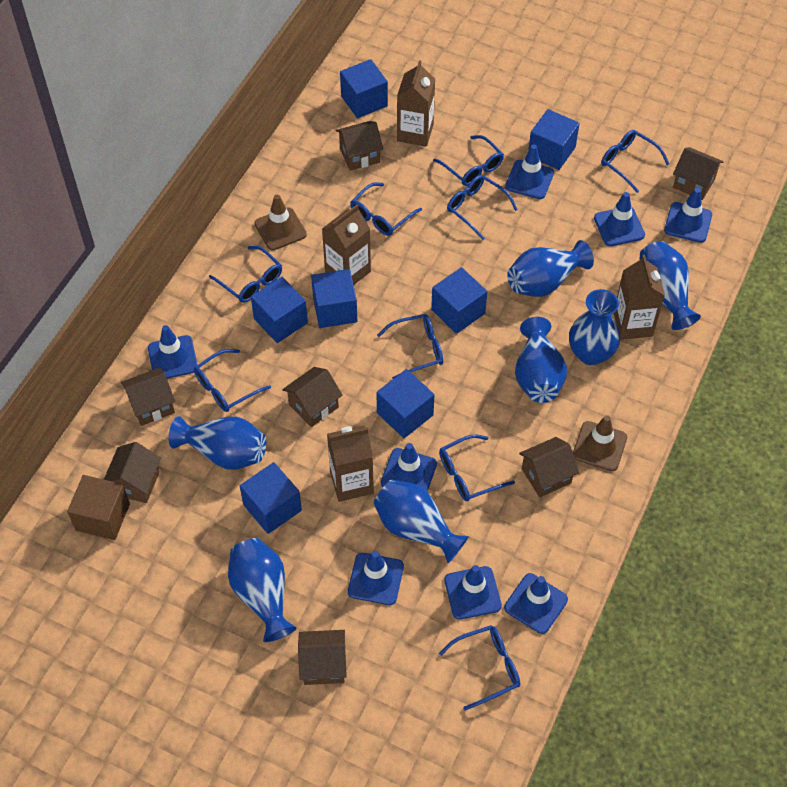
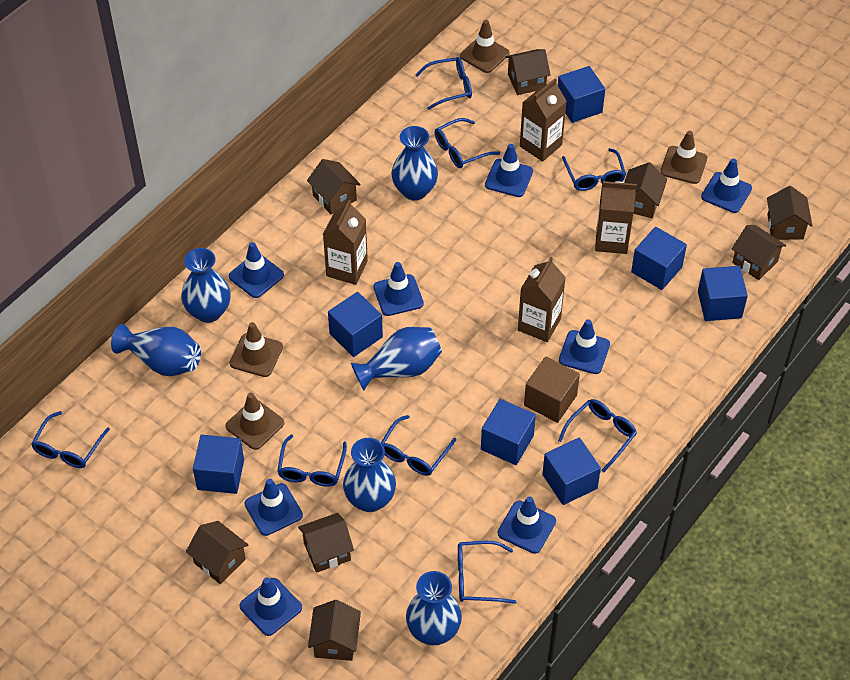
blue glasses: 9 -> 8
blue vase: 7 -> 6
brown house: 7 -> 8
brown traffic cone: 2 -> 4

